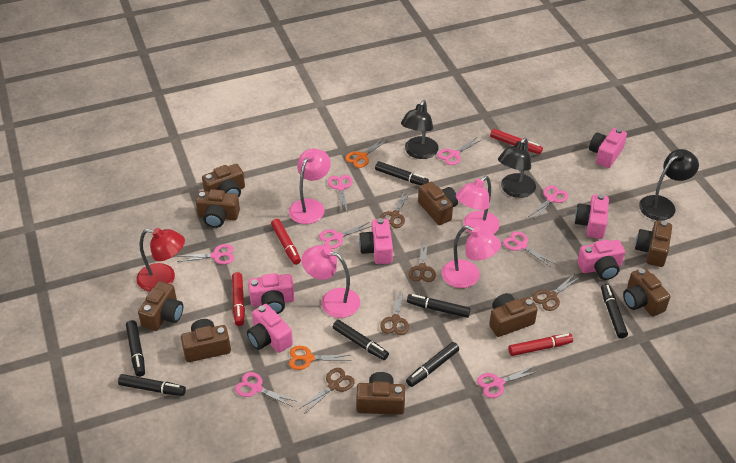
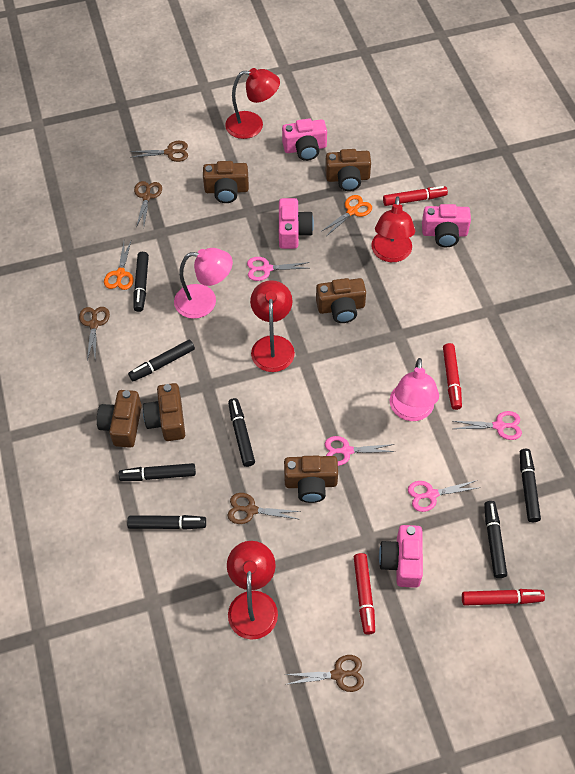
black lamp: 3 -> 0
brown camera: 9 -> 6
pink camera: 6 -> 4
pink lamp: 4 -> 2
pink scissors: 8 -> 4
red lamp: 1 -> 4

